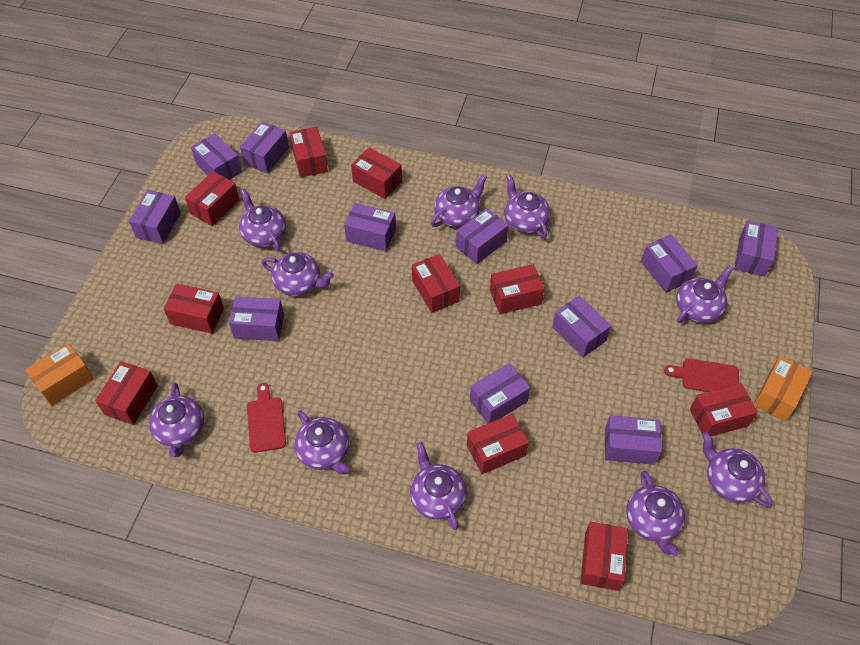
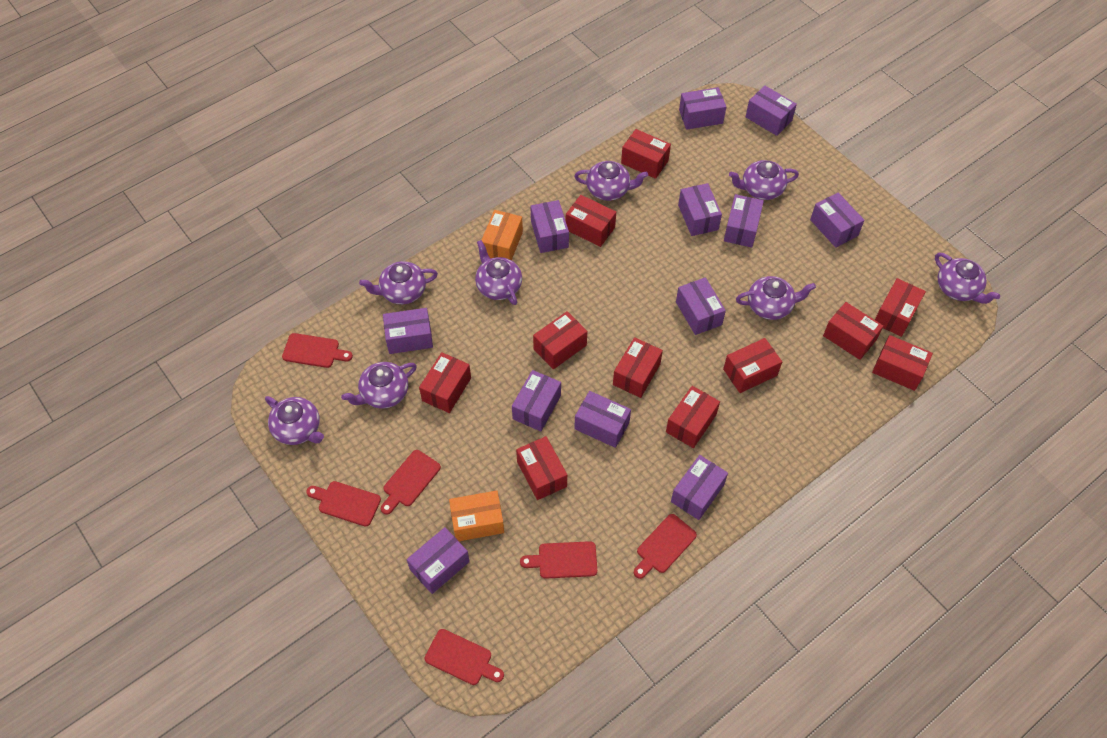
purple box: 11 -> 12
purple teapot: 10 -> 8
red box: 10 -> 11
red cutting board: 2 -> 6

